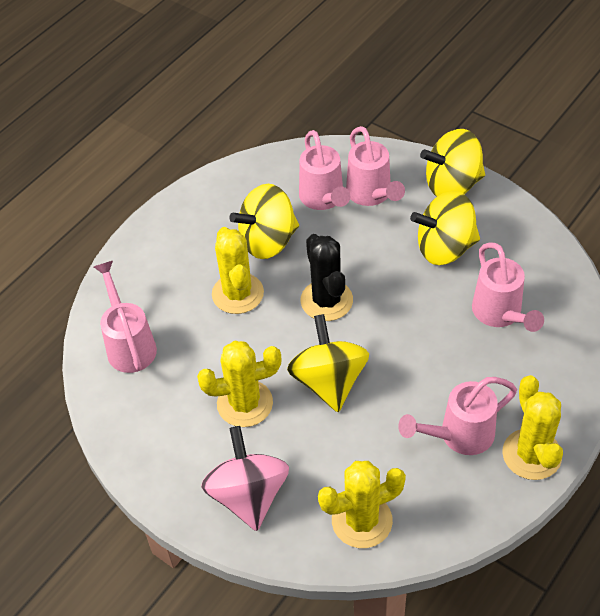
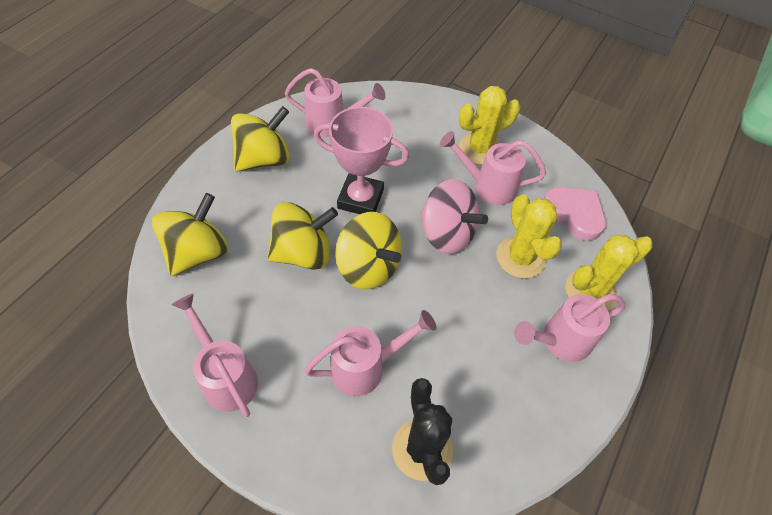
pink heart: 0 -> 1
pink trophy: 0 -> 1
yellow cactus: 4 -> 3

